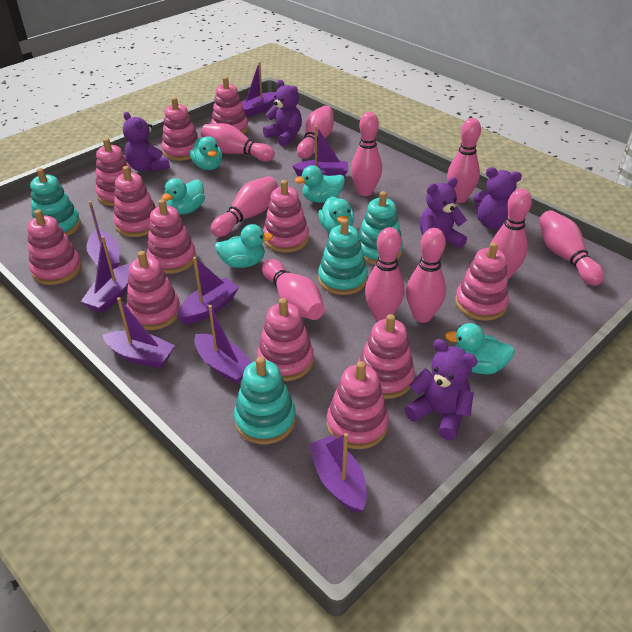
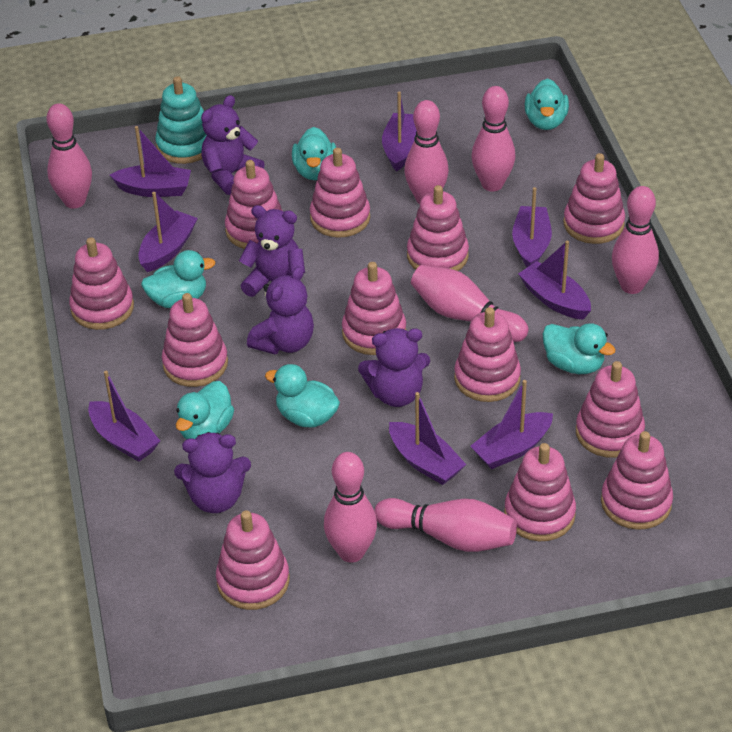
pink bowling pin: 10 -> 7
turquoise stacking toy: 4 -> 1

